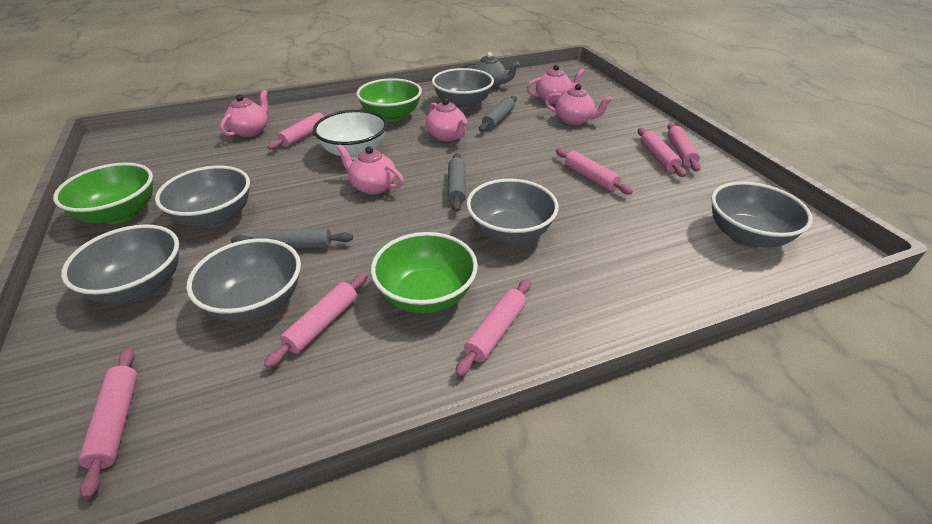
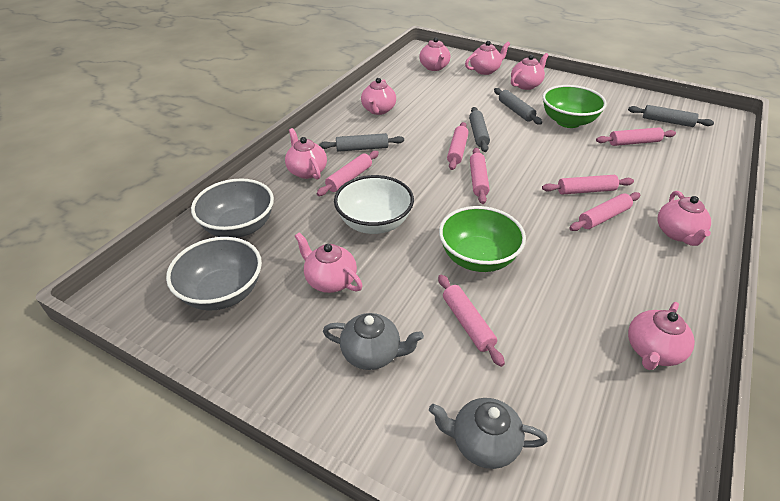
green bowl: 3 -> 2
grey bowl: 6 -> 2
grey rolling pin: 3 -> 4
grey teapot: 1 -> 2
pink teapot: 5 -> 8

